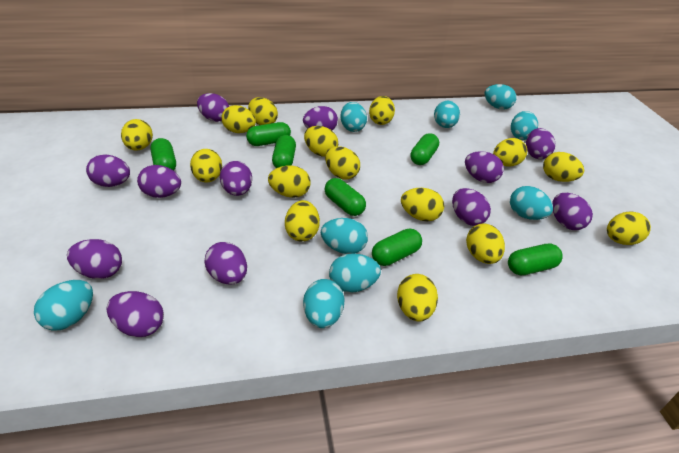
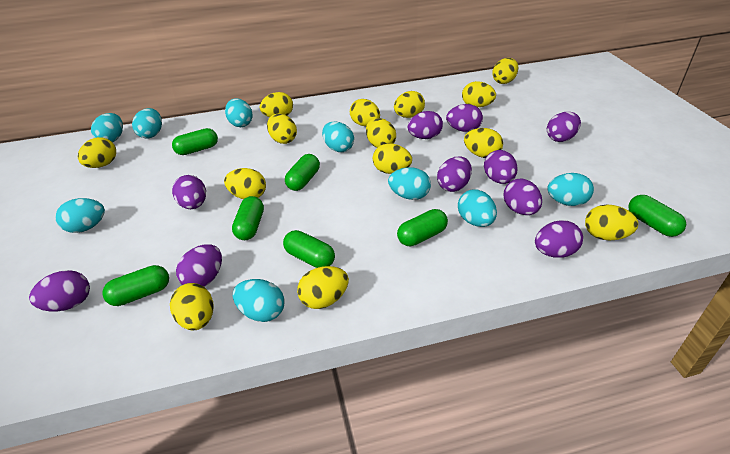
purple egg: 12 -> 10
yellow egg: 15 -> 14

